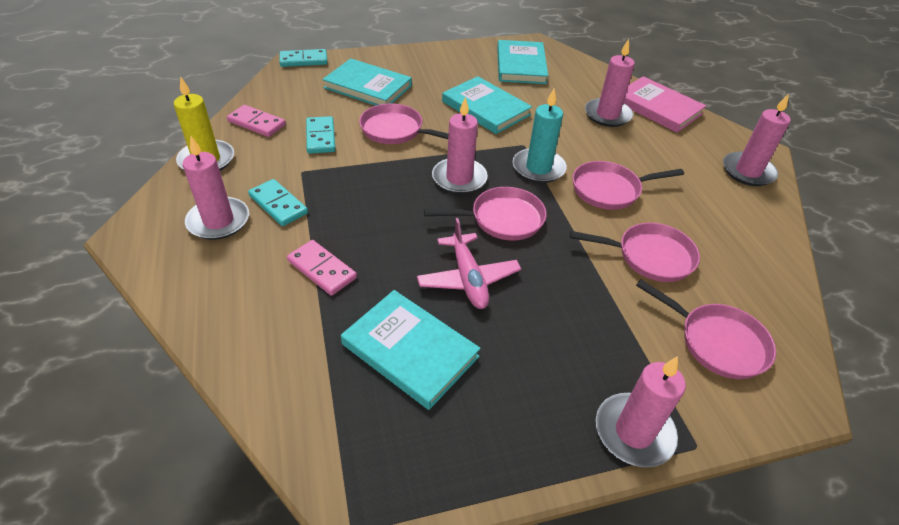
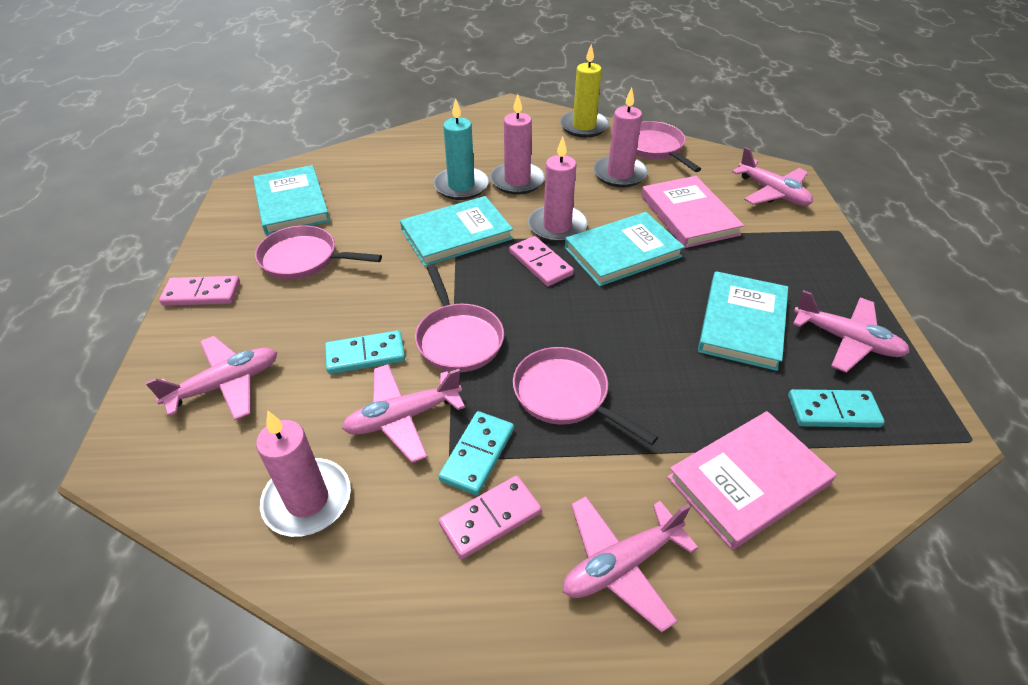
pink book: 1 -> 2
pink candle: 5 -> 4
pink domino: 2 -> 3
pink pan: 5 -> 4
pink plane: 1 -> 5

